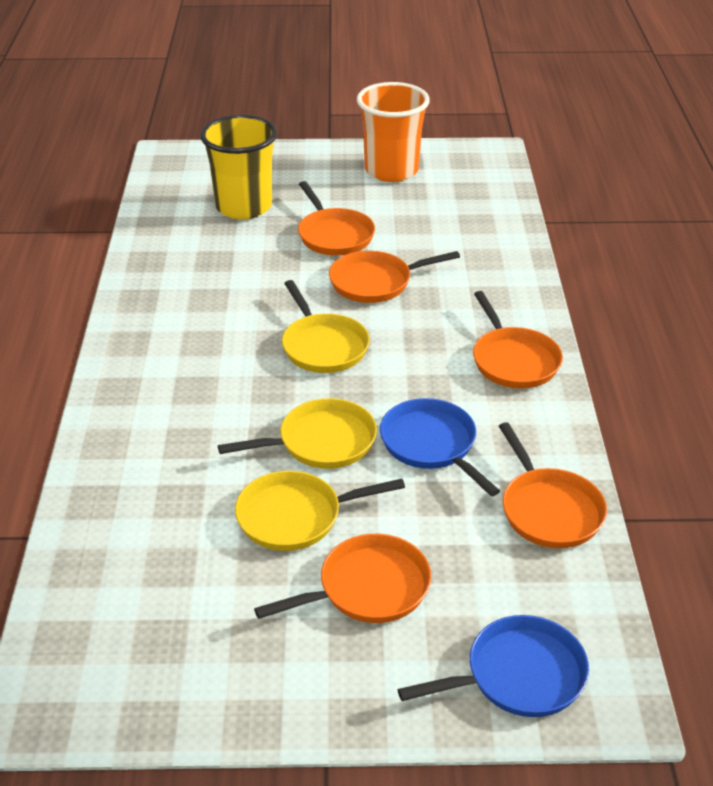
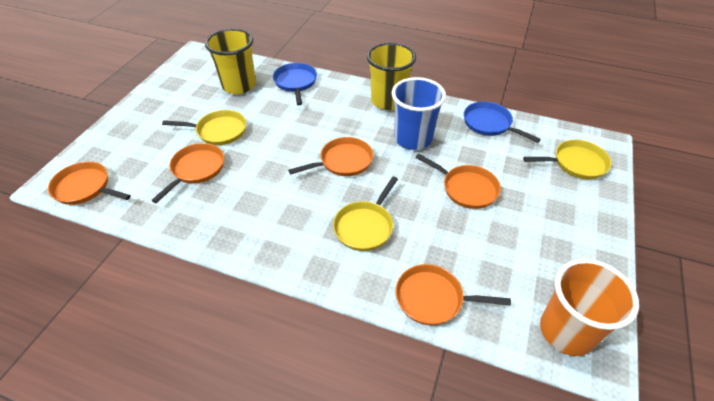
blue cup: 0 -> 1
yellow cup: 1 -> 2

